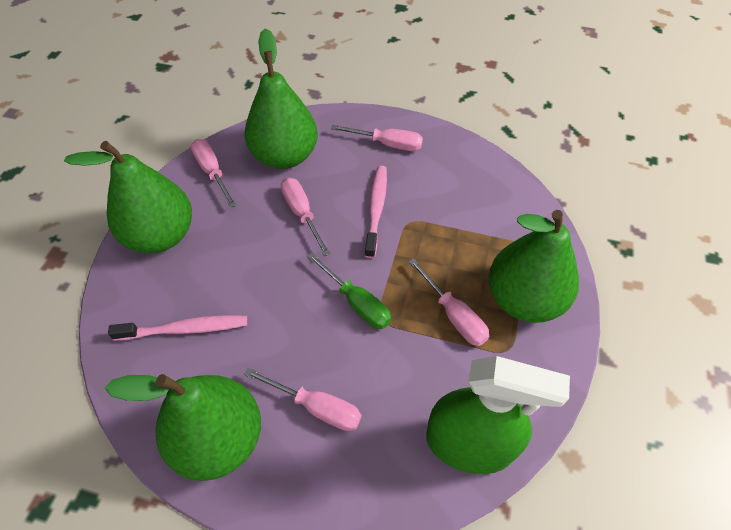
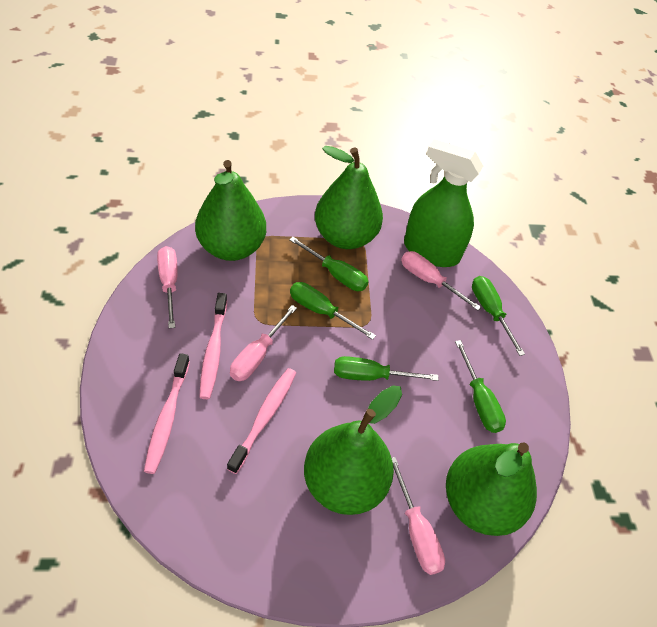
green screwdriver: 1 -> 5
pink screwdriver: 5 -> 4
pink toothbrush: 2 -> 3

